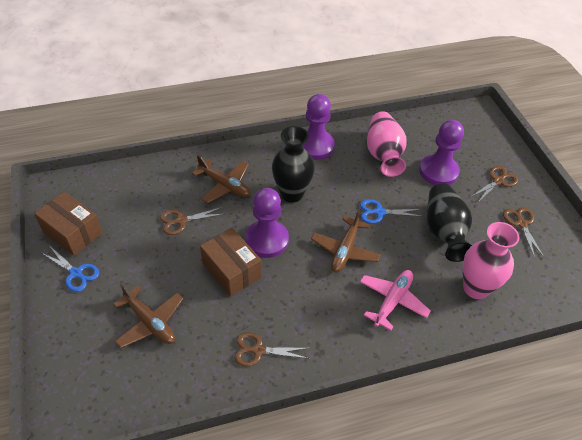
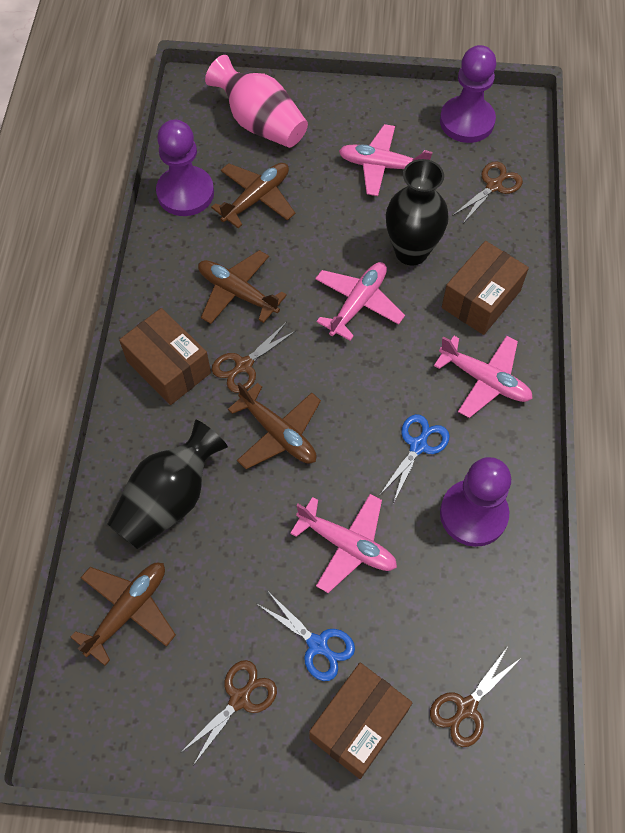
brown box: 2 -> 3
brown plane: 3 -> 4
pink plane: 1 -> 4
pink vase: 2 -> 1

